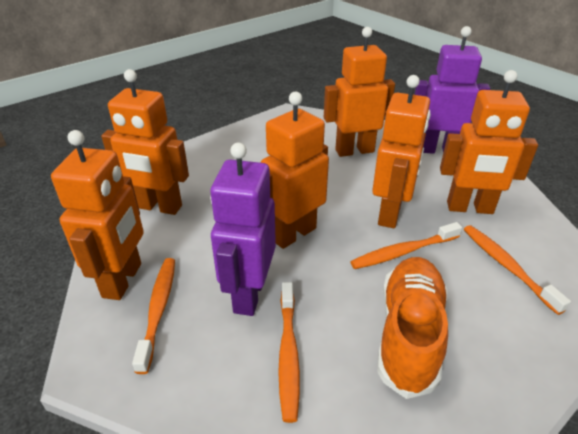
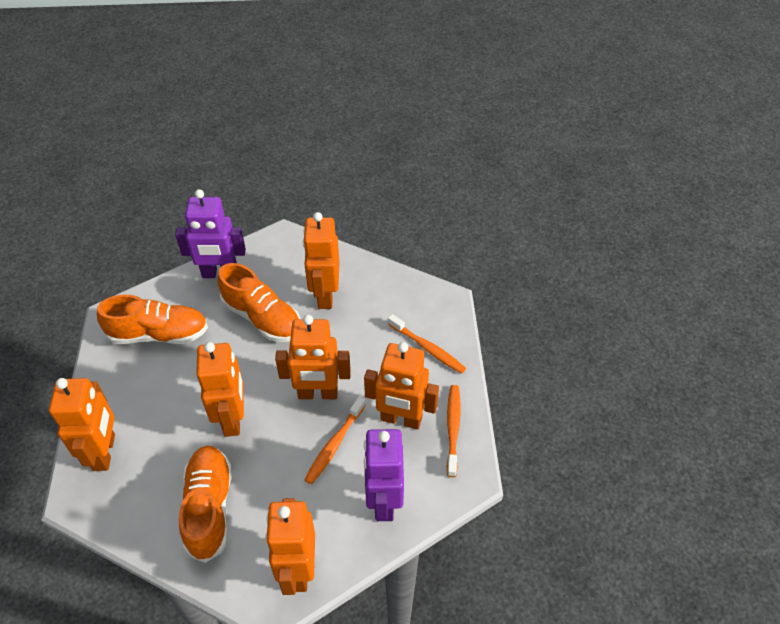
orange shoe: 1 -> 3
orange toothbrush: 4 -> 3

